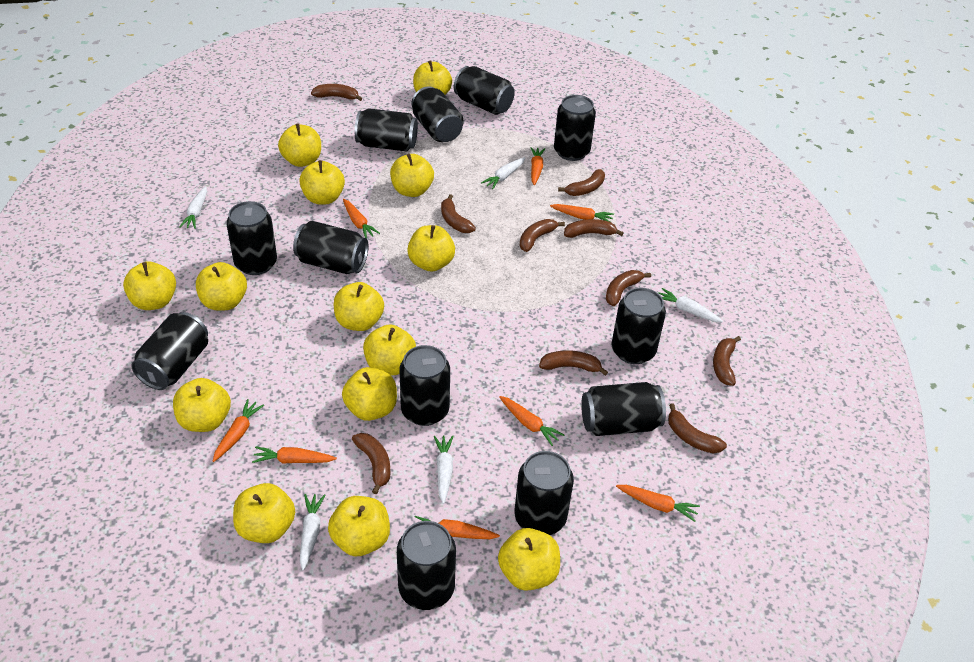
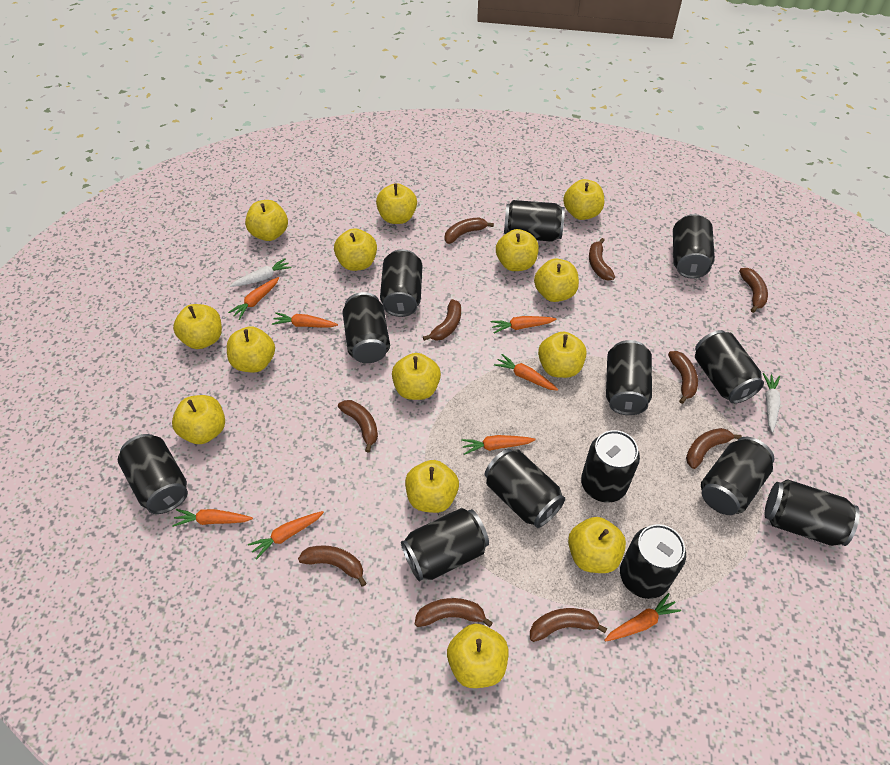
black can: 12 -> 13
white carrot: 5 -> 2

